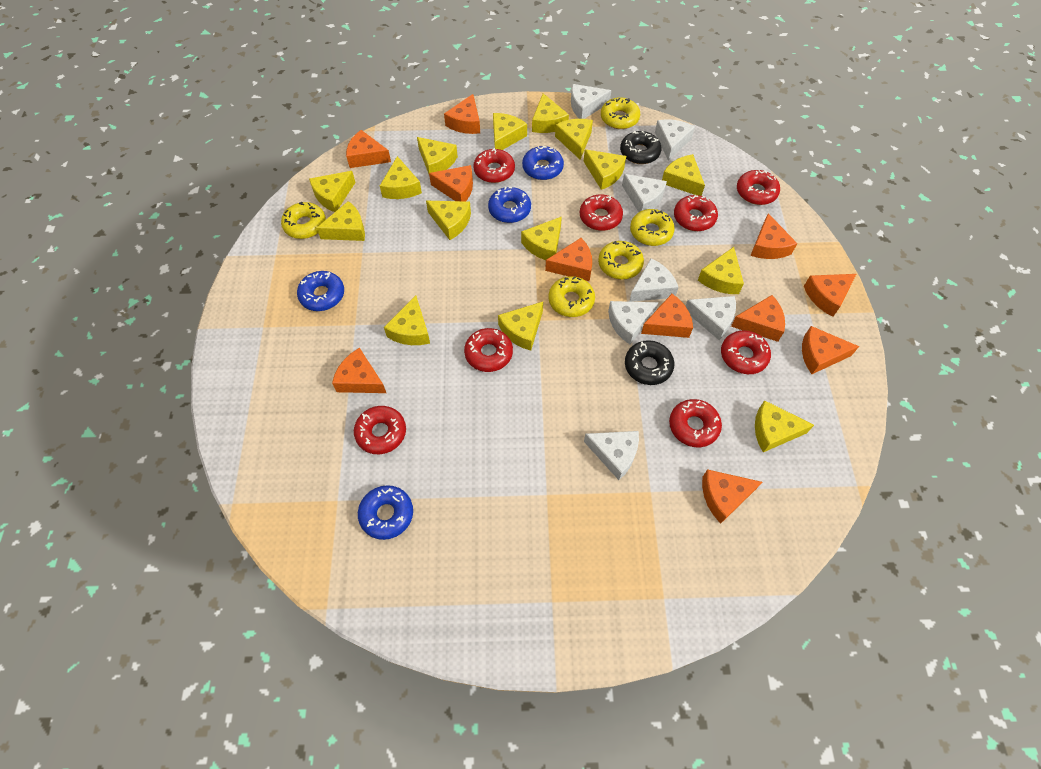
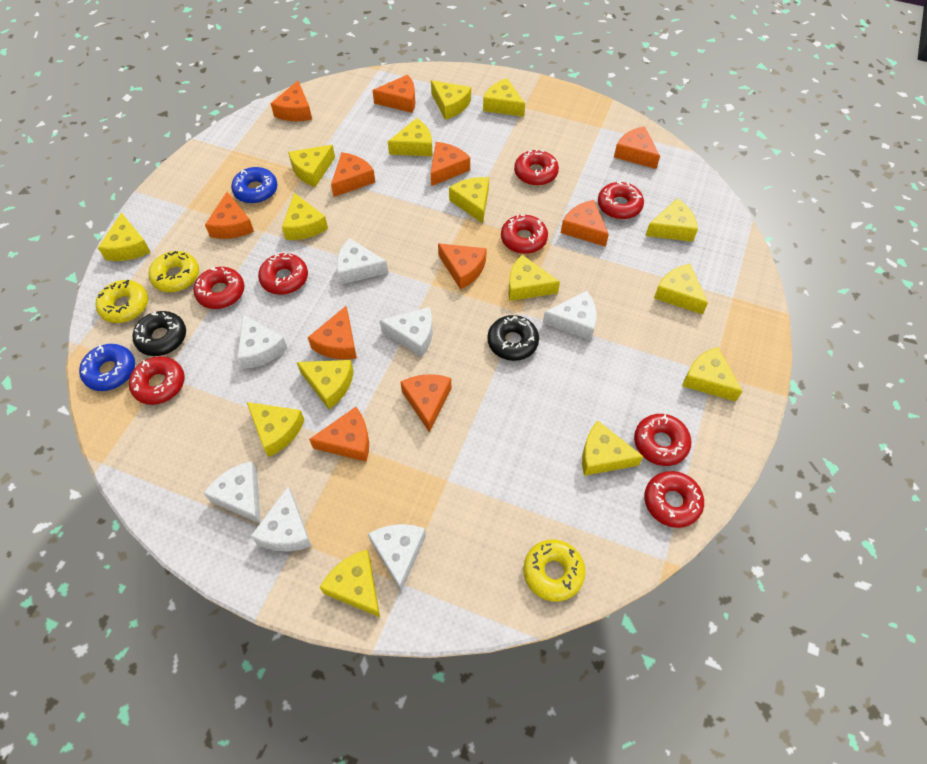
blue donut: 4 -> 2
yellow donut: 5 -> 3

